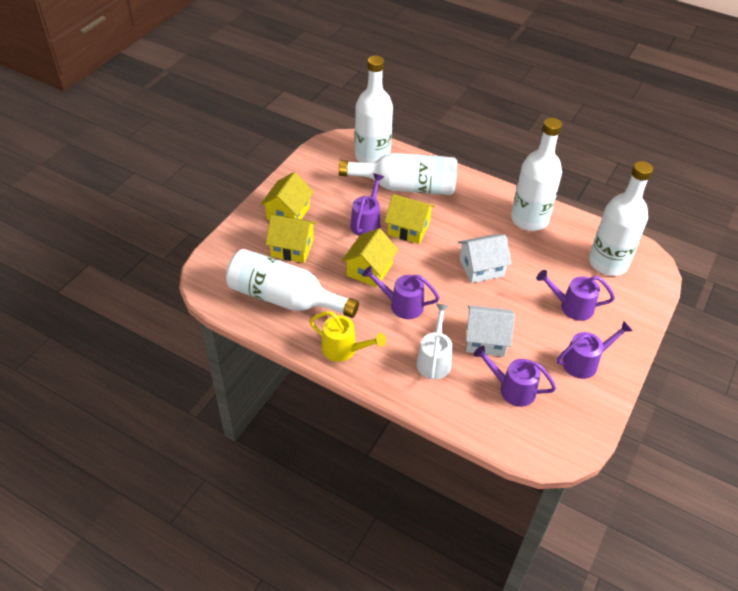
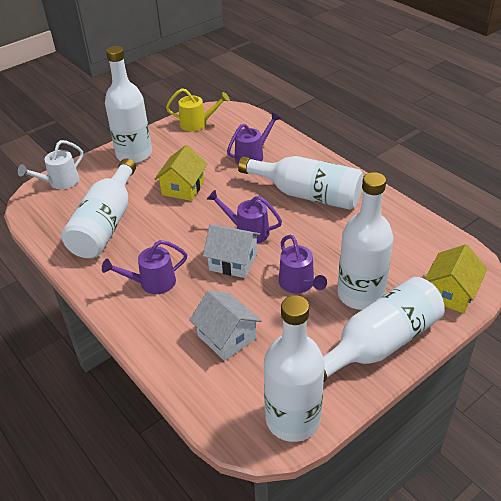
purple watering can: 5 -> 4
white bottle: 5 -> 6
yellow house: 4 -> 2

